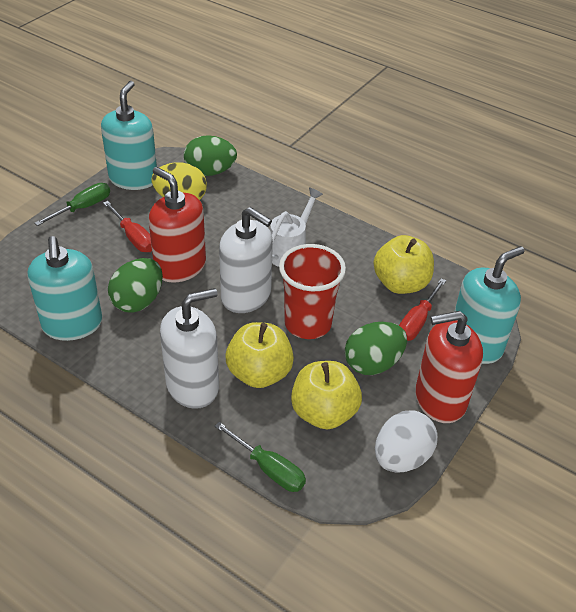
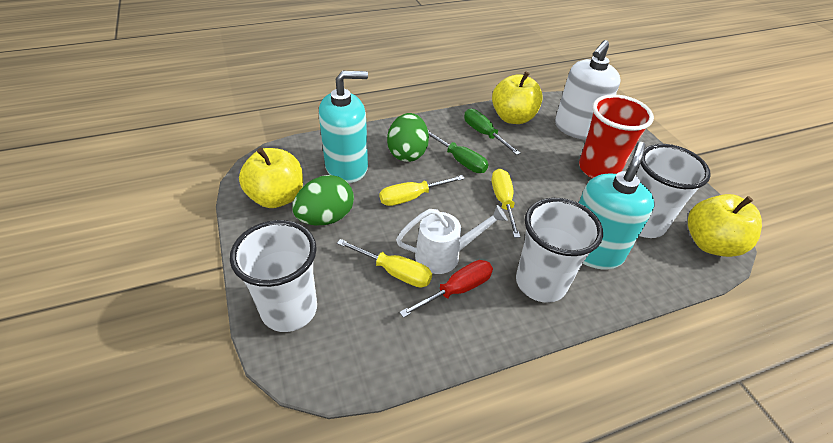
green egg: 3 -> 2
red screwdriver: 2 -> 1
red soap dispenser: 2 -> 0
turquoise soap dispenser: 3 -> 2
white cup: 0 -> 3
white egg: 1 -> 0
white soap dispenser: 2 -> 1
yellow egg: 1 -> 0
yellow screwdriver: 0 -> 3

